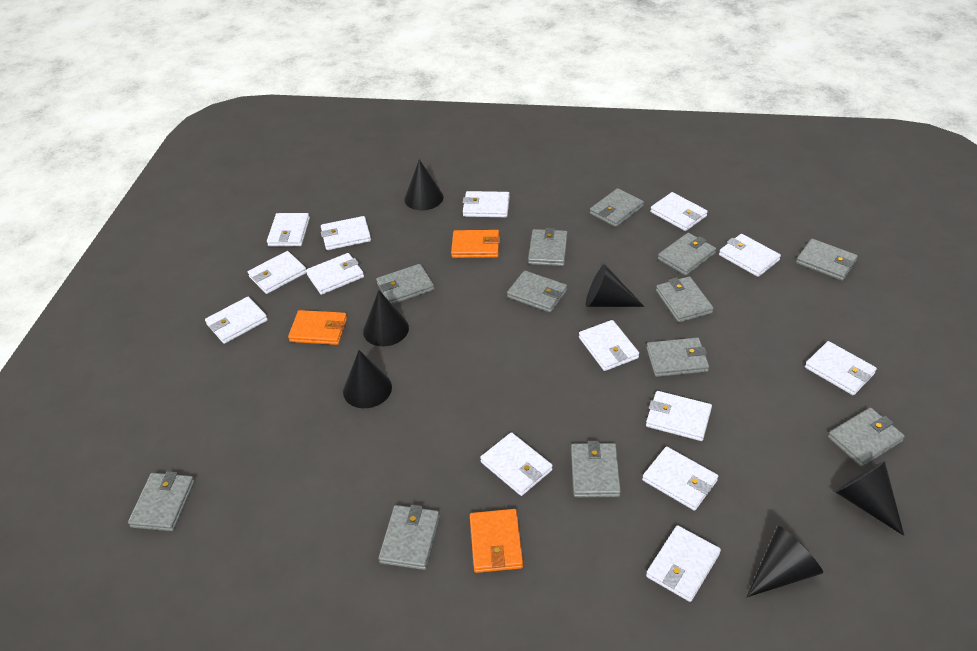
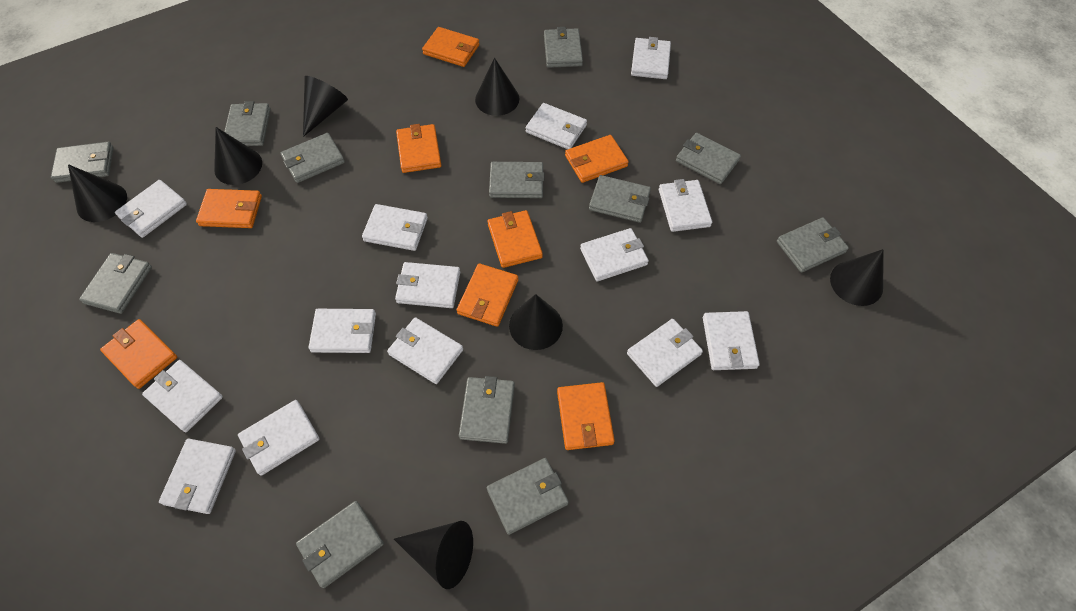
black cone: 6 -> 7
orange wallet: 3 -> 8

